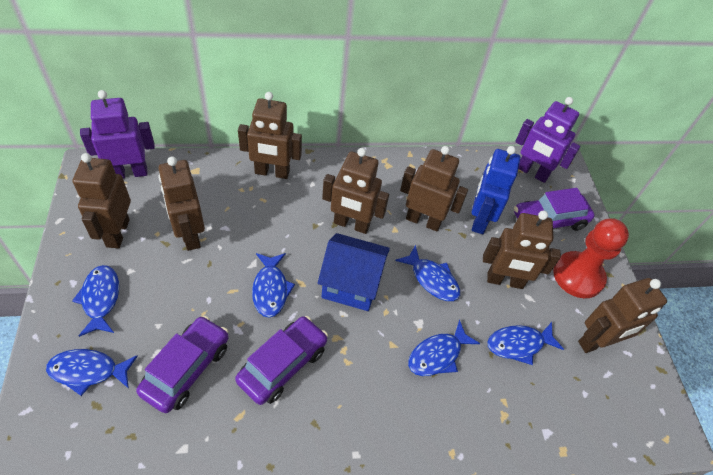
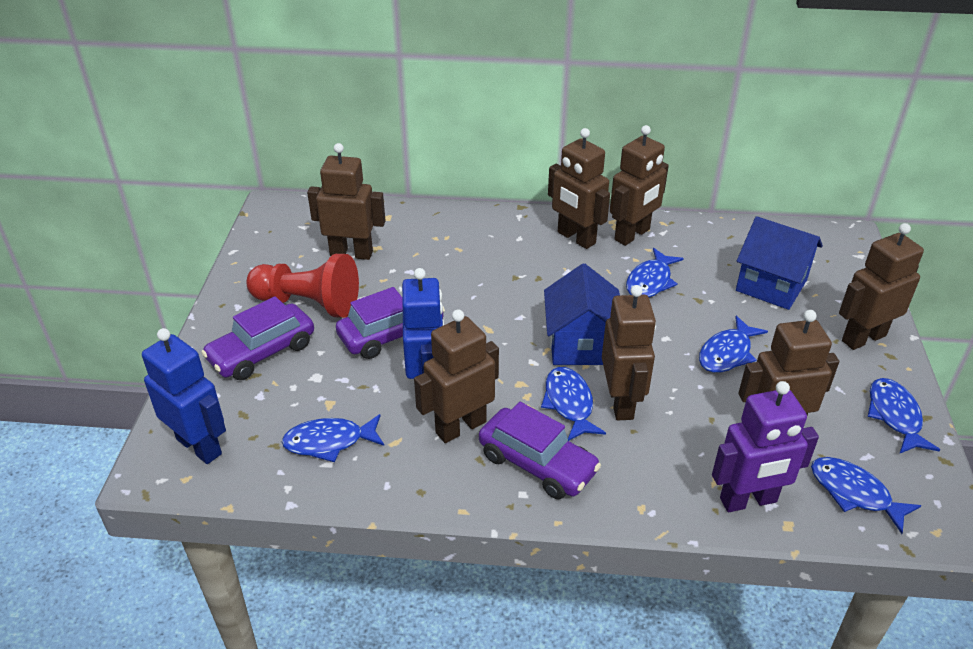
blue house: 1 -> 2
blue robot: 1 -> 2
purple robot: 2 -> 1

